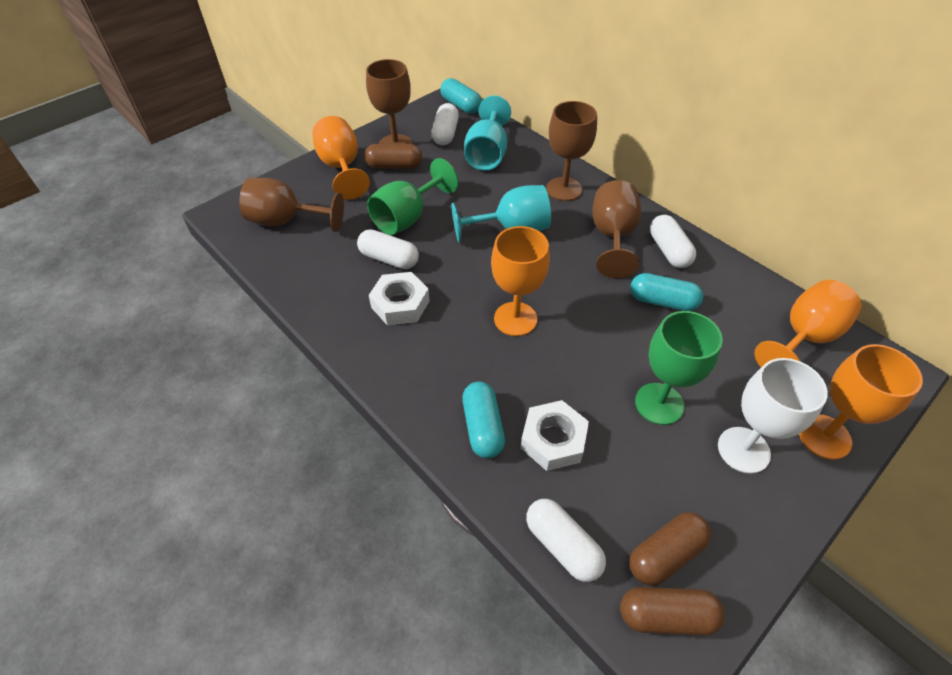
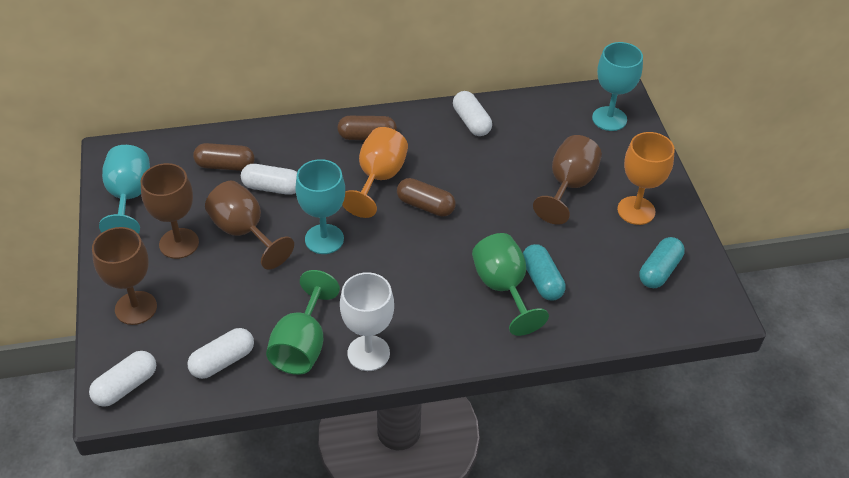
orange goblet: 4 -> 2
turquoise capsule: 3 -> 2
turquoise goblet: 2 -> 3
white nut: 2 -> 0

